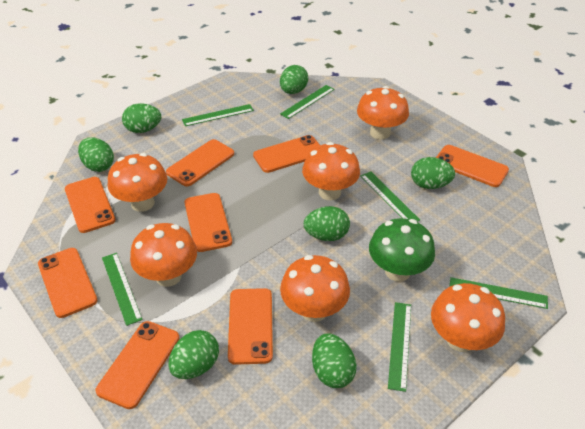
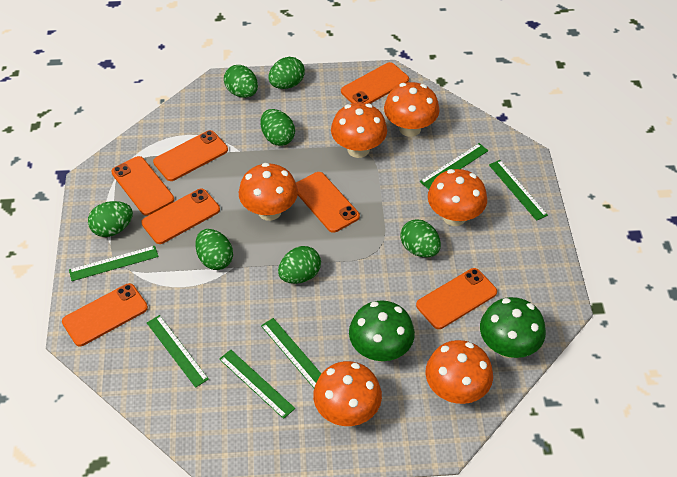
green mushroom: 1 -> 2
orange phone: 8 -> 7

